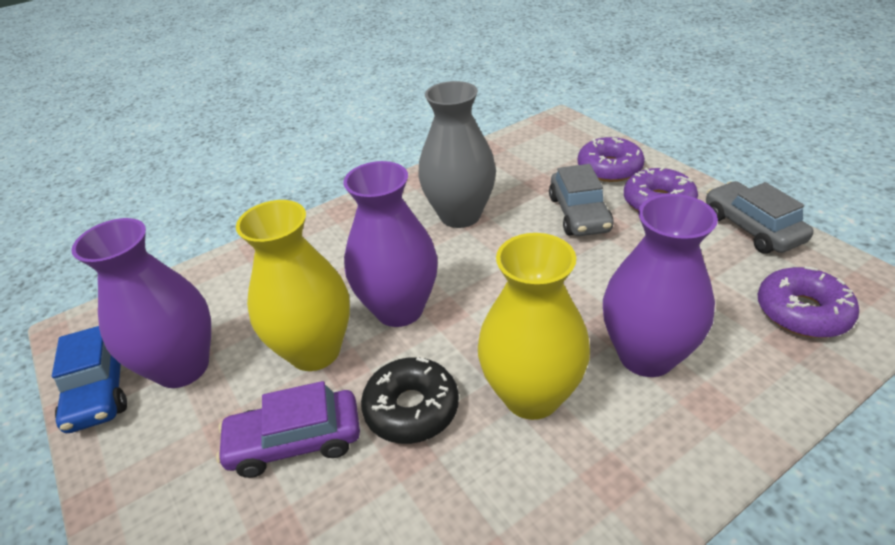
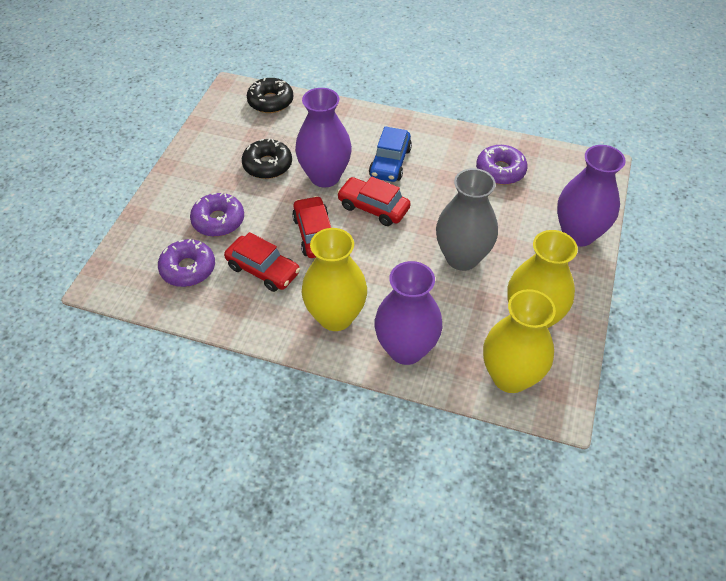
black donut: 1 -> 2
grey car: 2 -> 0
purple car: 1 -> 0
red car: 0 -> 3
yellow vase: 2 -> 3

